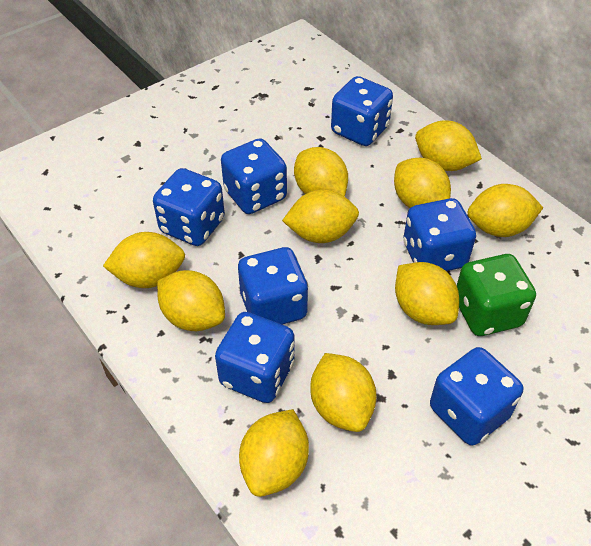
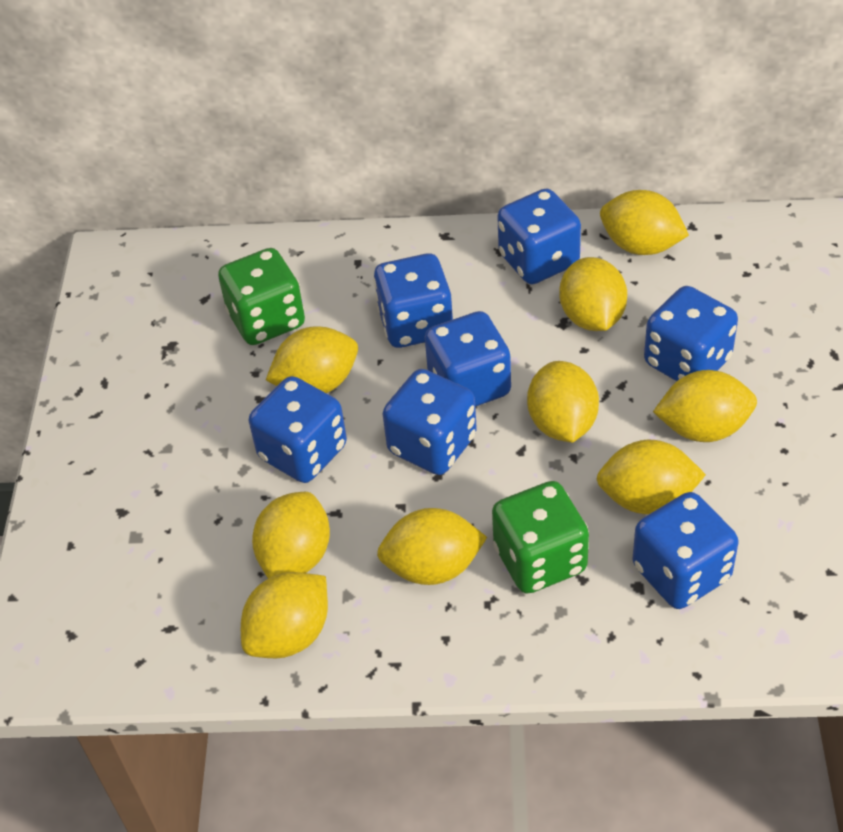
green dice: 1 -> 2
yellow lemon: 10 -> 9

